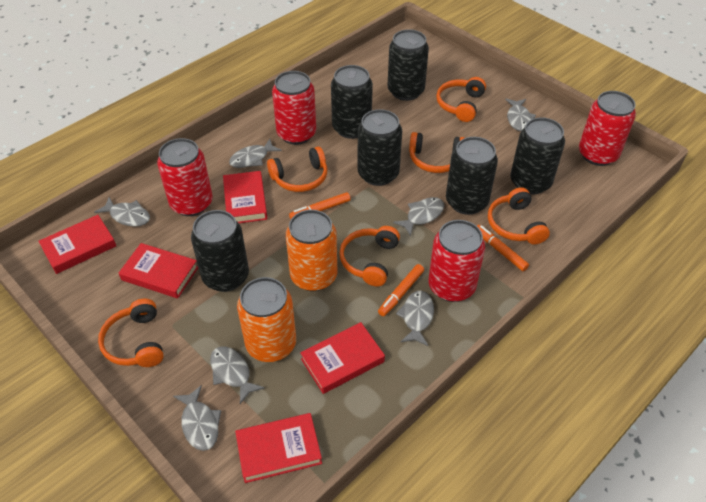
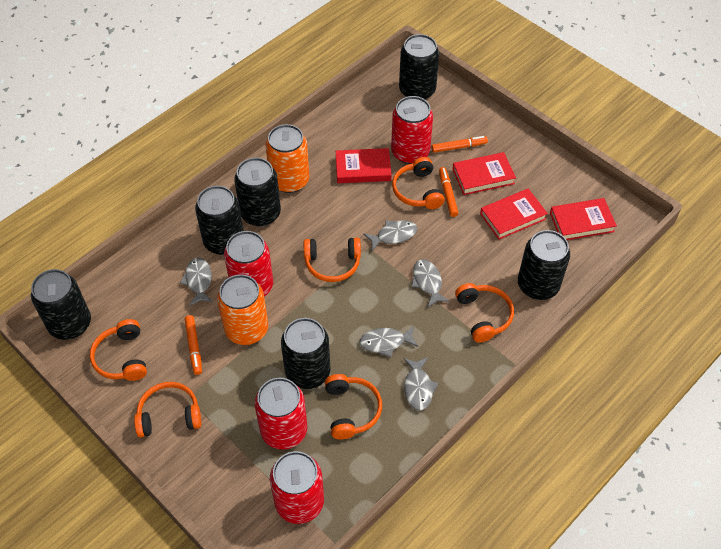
grey fish: 7 -> 5
red book: 5 -> 4

